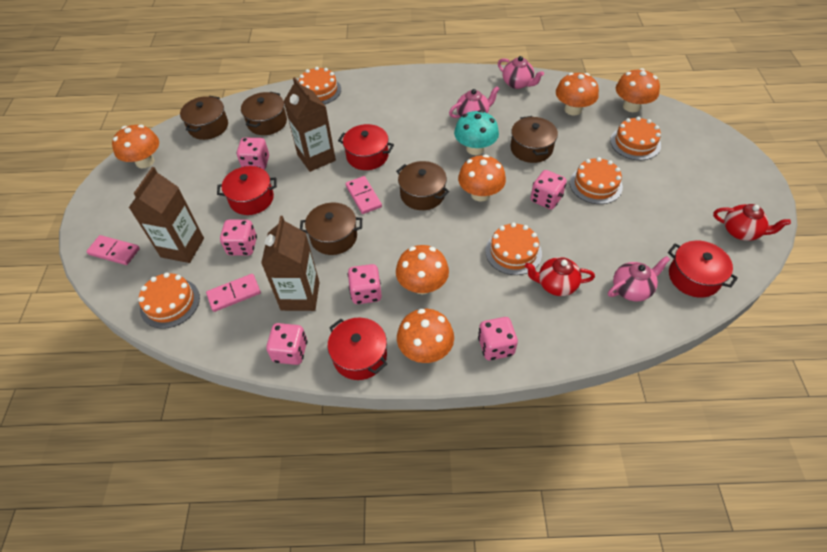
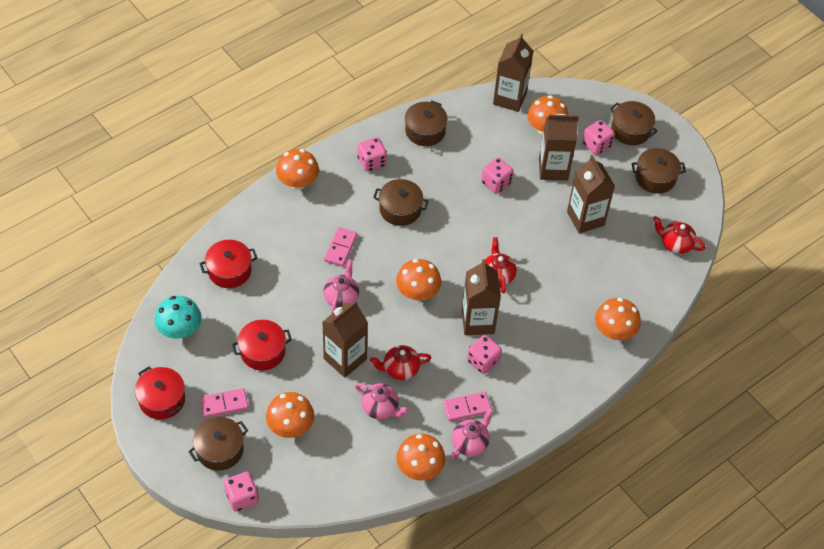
brown carton: 3 -> 5
orange cake: 5 -> 0
pink dice: 6 -> 5
red pot: 4 -> 3
red teapot: 2 -> 3

